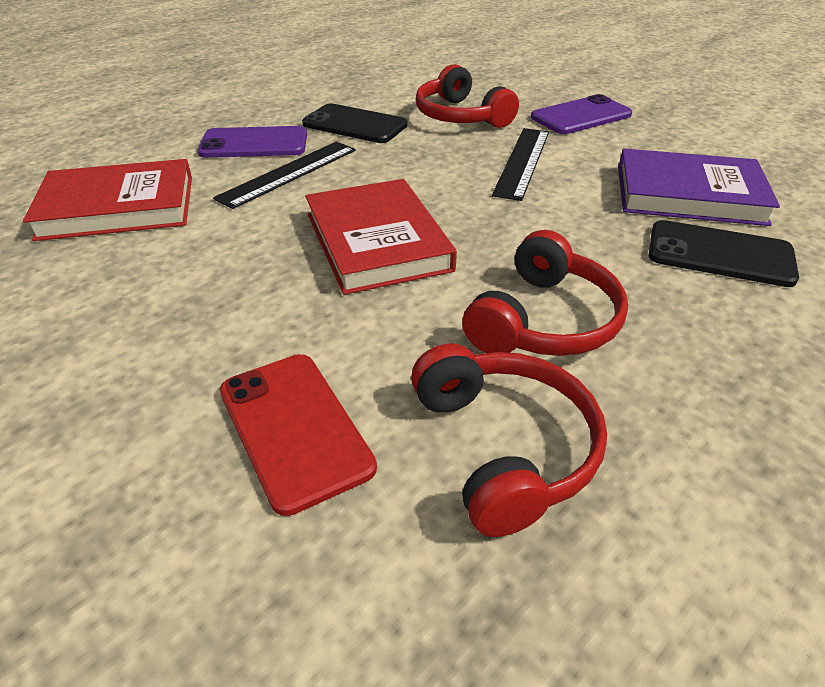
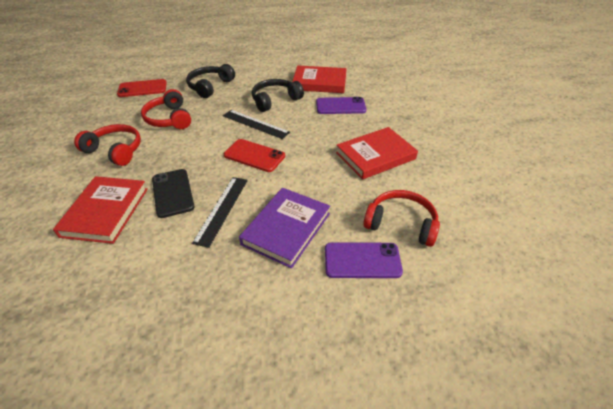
black headphones: 0 -> 2
black phone: 2 -> 1
red book: 2 -> 3
red phone: 1 -> 2

